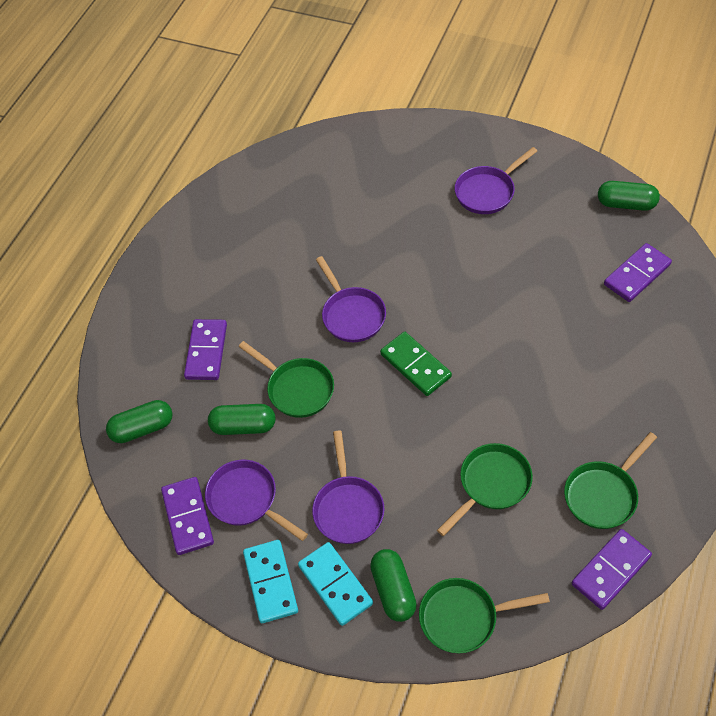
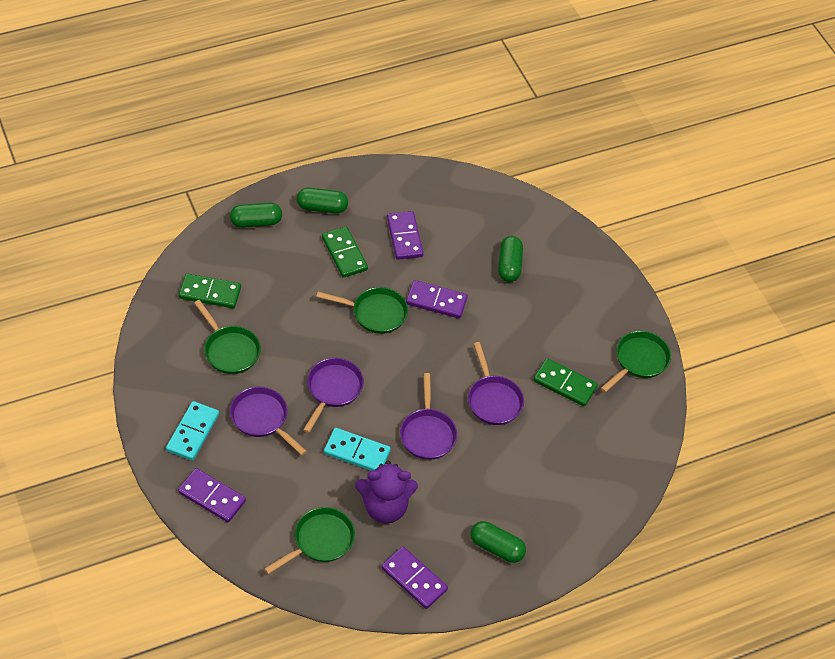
green domino: 1 -> 3
purple teddy bear: 0 -> 1

